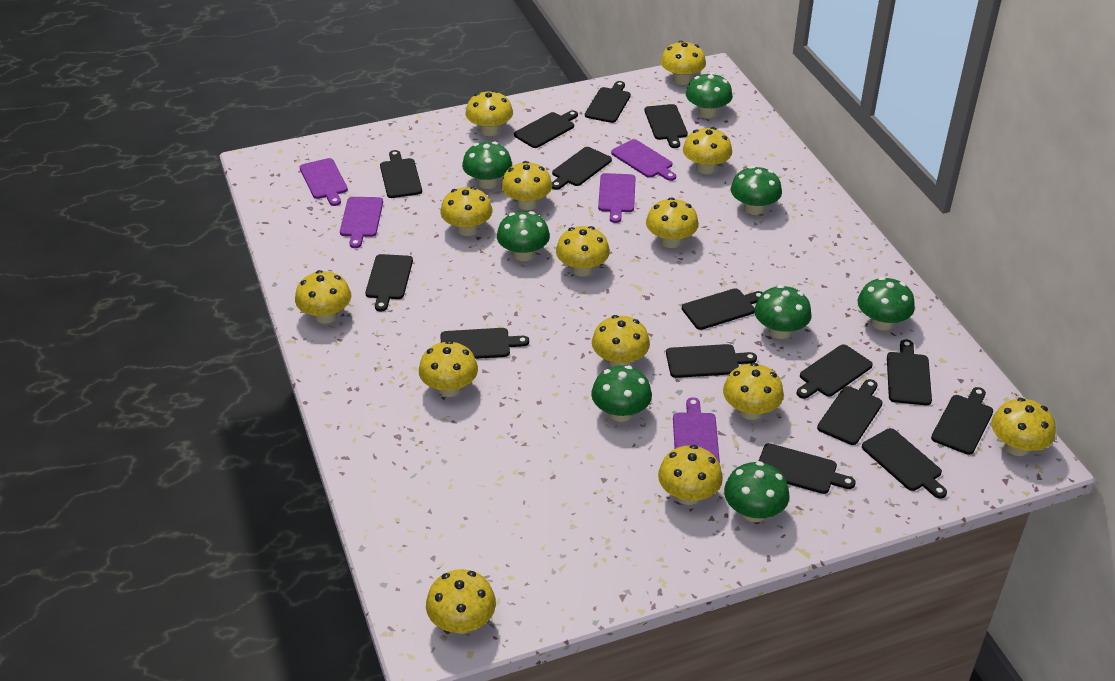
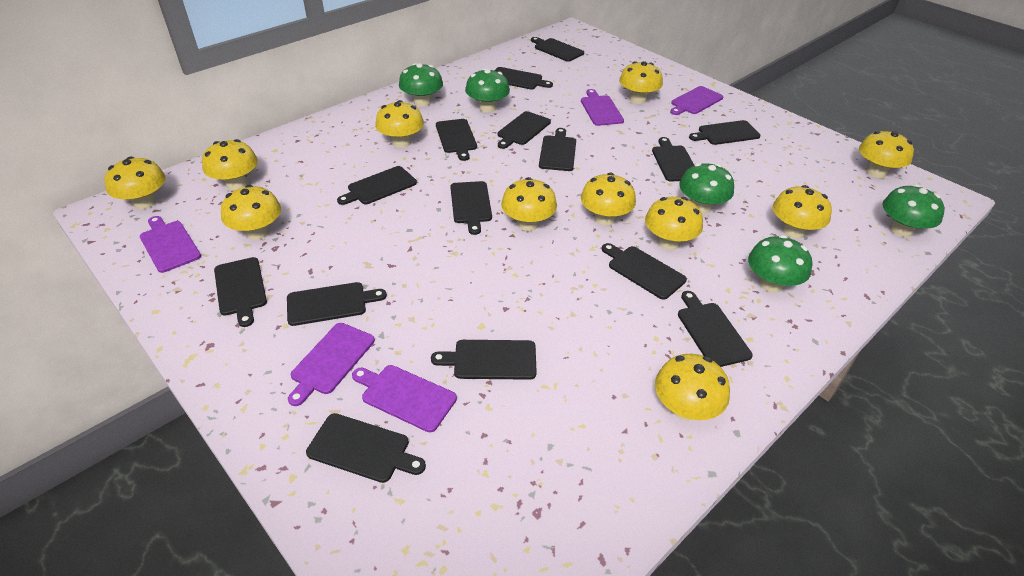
green mushroom: 8 -> 5
yellow mushroom: 14 -> 11

